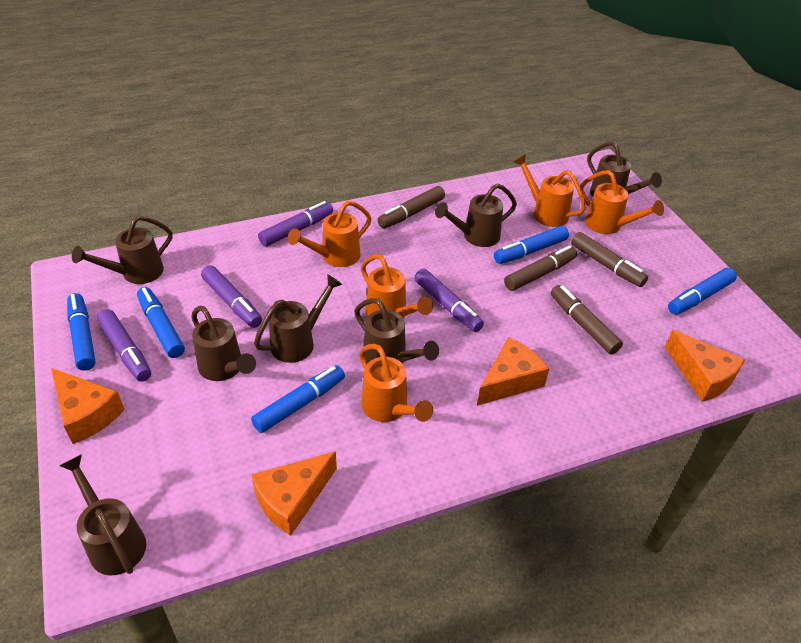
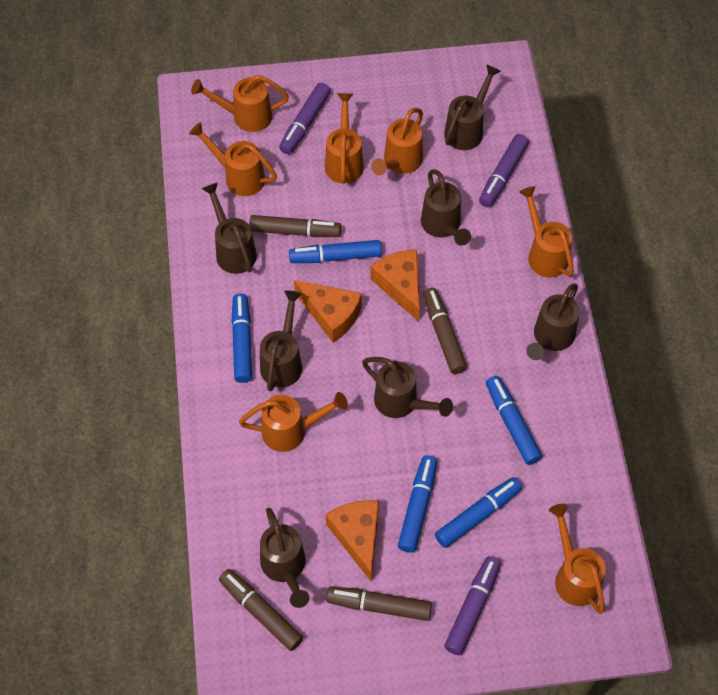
orange cheese: 4 -> 3
orange watering can: 5 -> 7
purple marker: 4 -> 3

